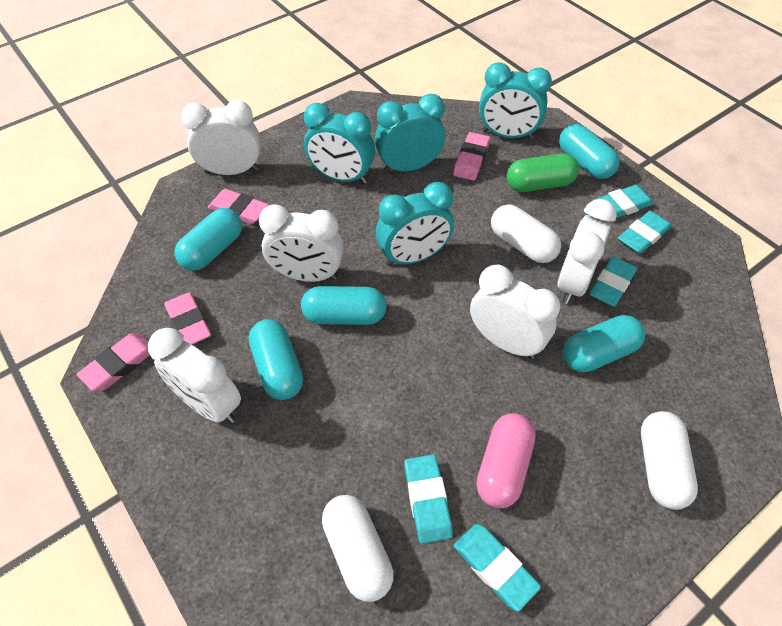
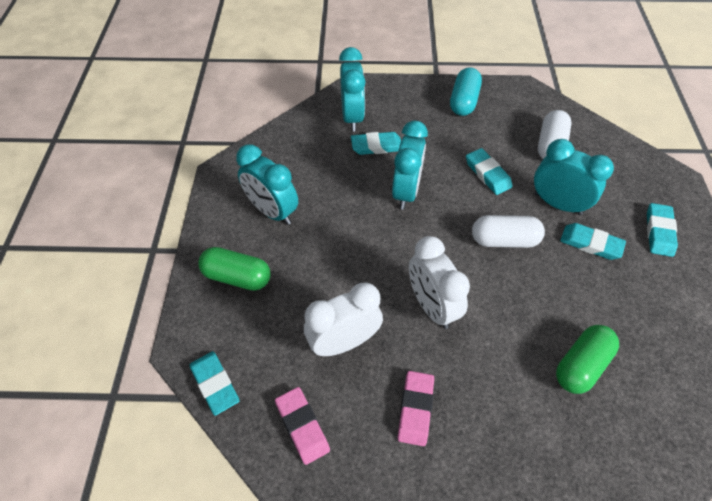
green capsule: 1 -> 2
pink capsule: 1 -> 0
pink eraser: 4 -> 2
turquoise capsule: 5 -> 1
white capsule: 3 -> 2
white clock: 5 -> 2

